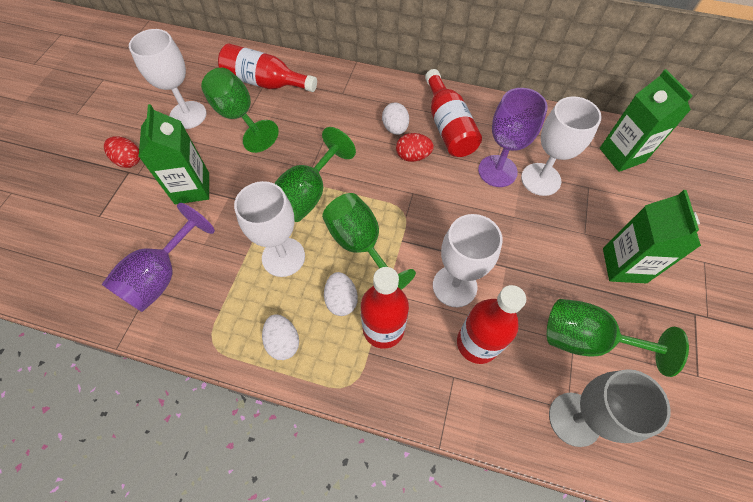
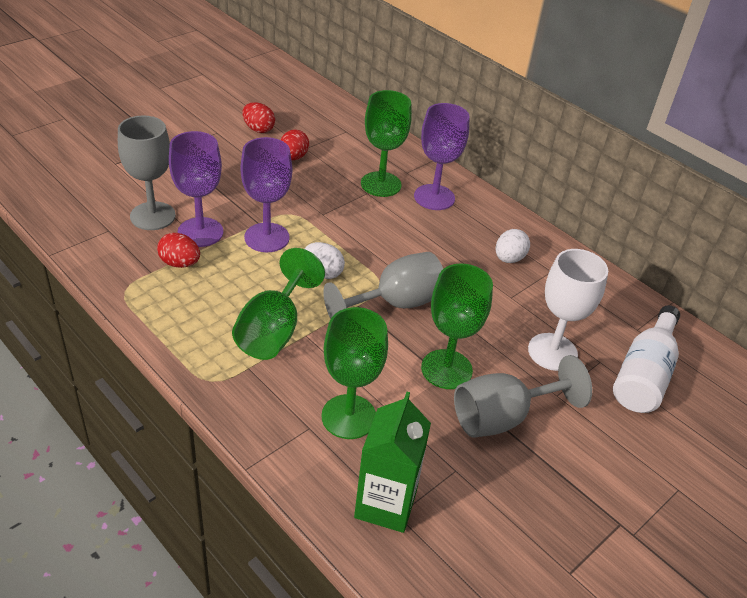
green carton: 3 -> 1
grey goblet: 1 -> 3
purple goblet: 2 -> 3
red bottle: 4 -> 0
red egg: 2 -> 3
white bottle: 0 -> 1
white egg: 3 -> 2
white goblet: 4 -> 1

